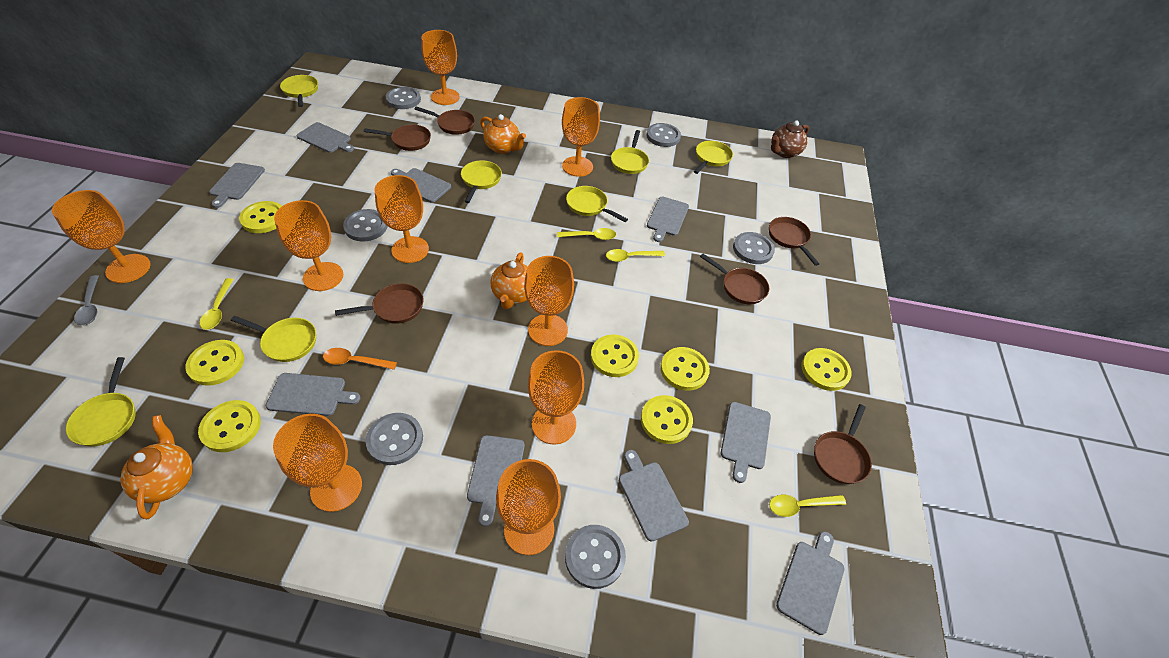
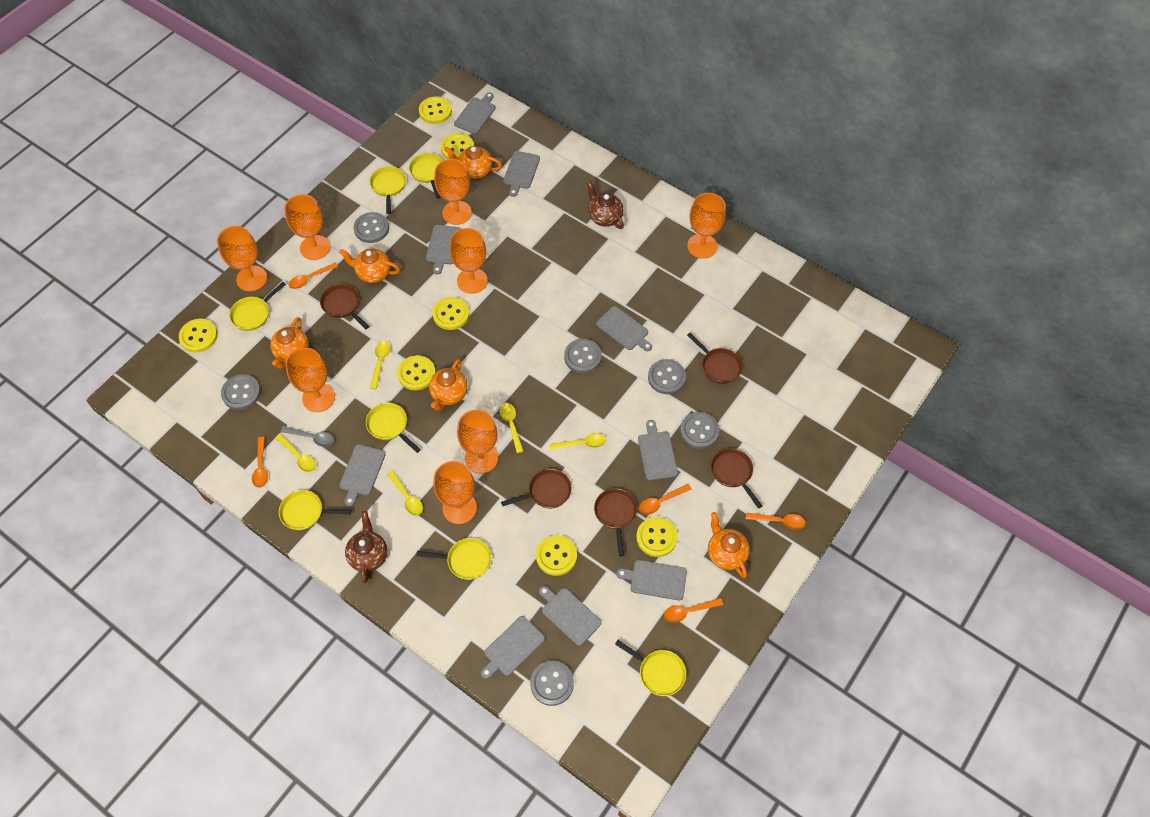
brown pan: 6 -> 5
brown teapot: 1 -> 2
orange goblet: 9 -> 8
orange spoon: 1 -> 5
orange teapot: 3 -> 5
yellow spoon: 4 -> 5

